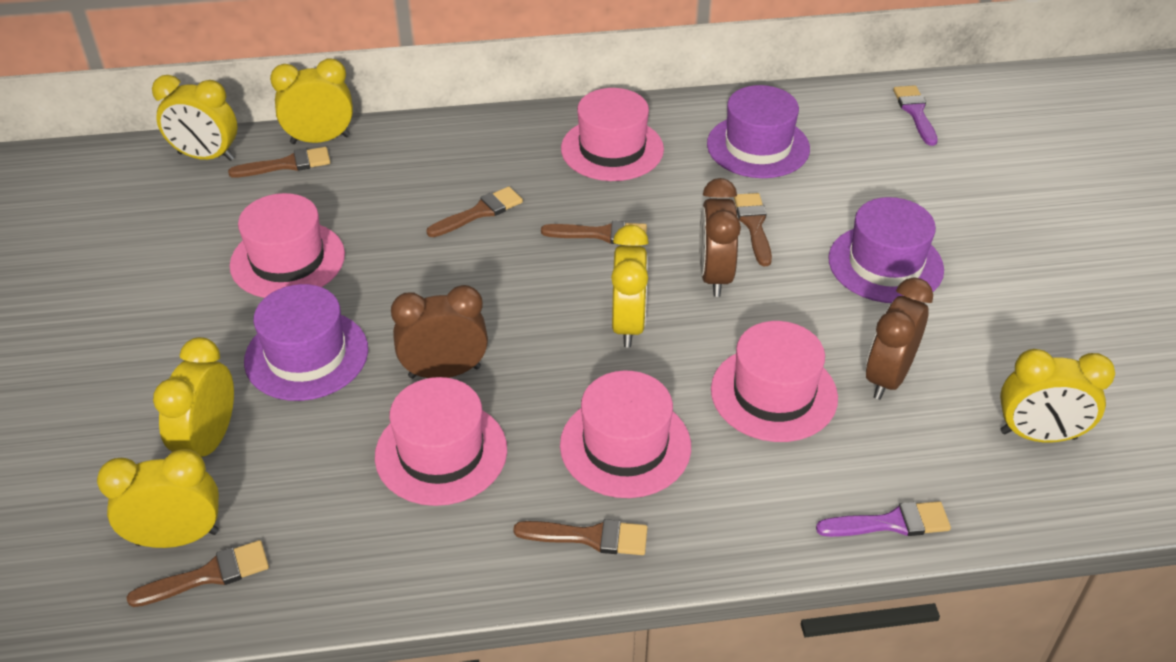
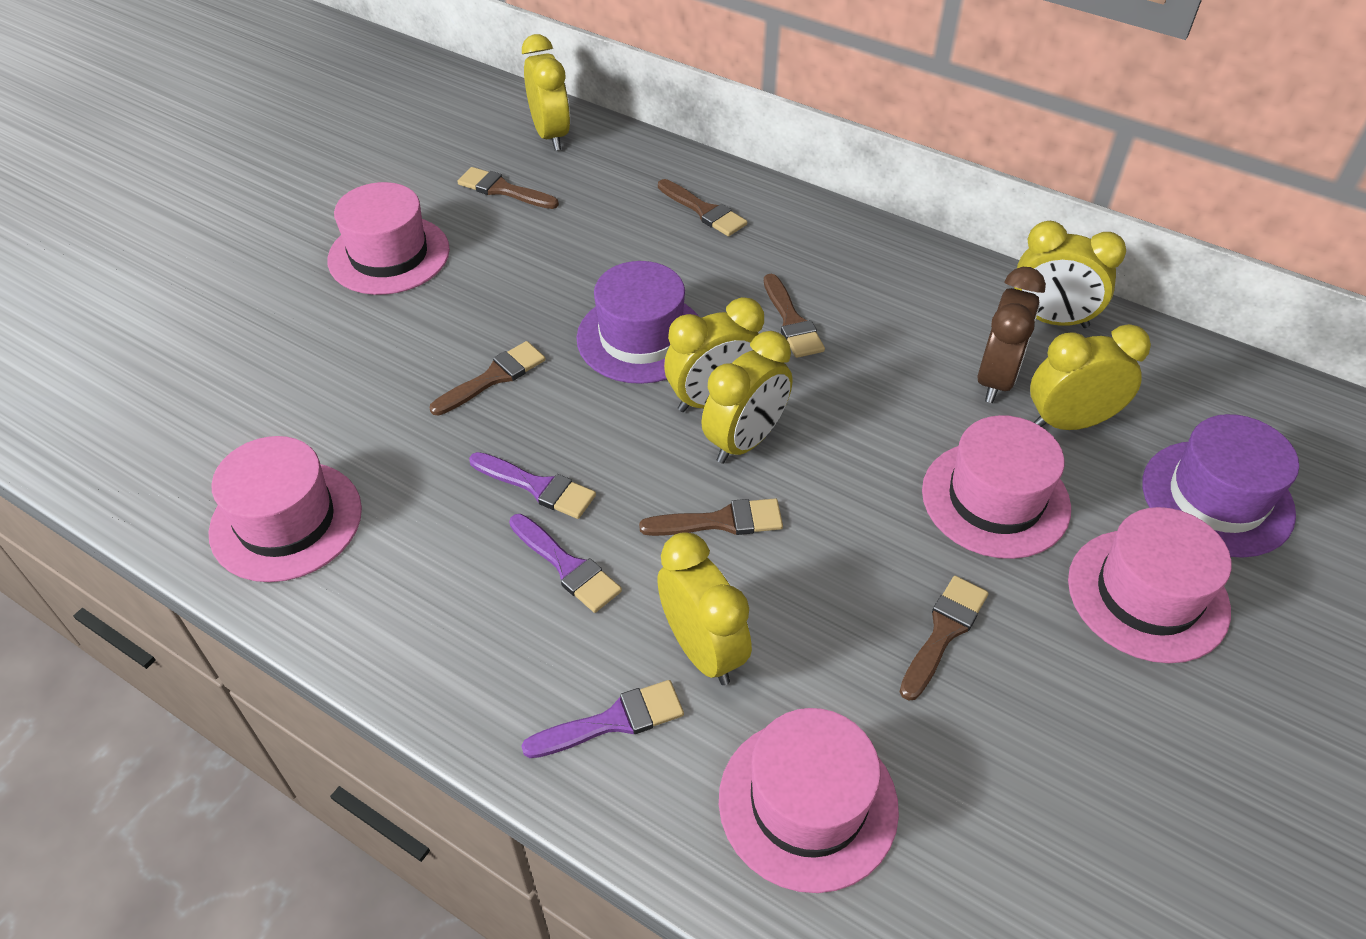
brown clock: 3 -> 1
purple brush: 2 -> 3
purple hat: 3 -> 2

